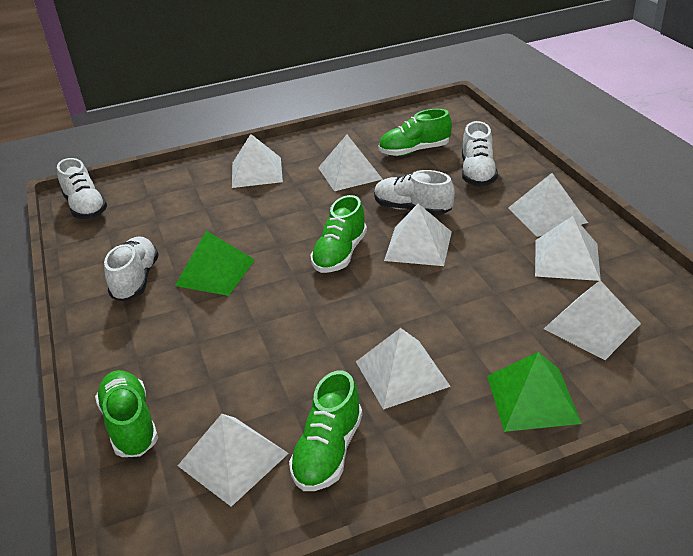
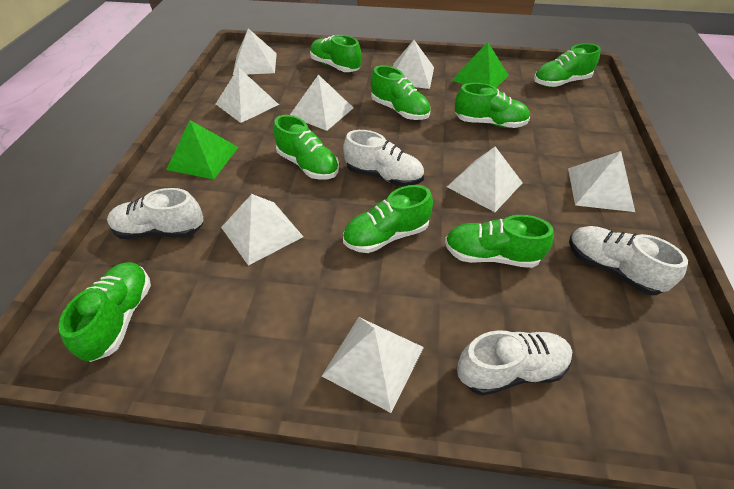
green shoe: 4 -> 8

